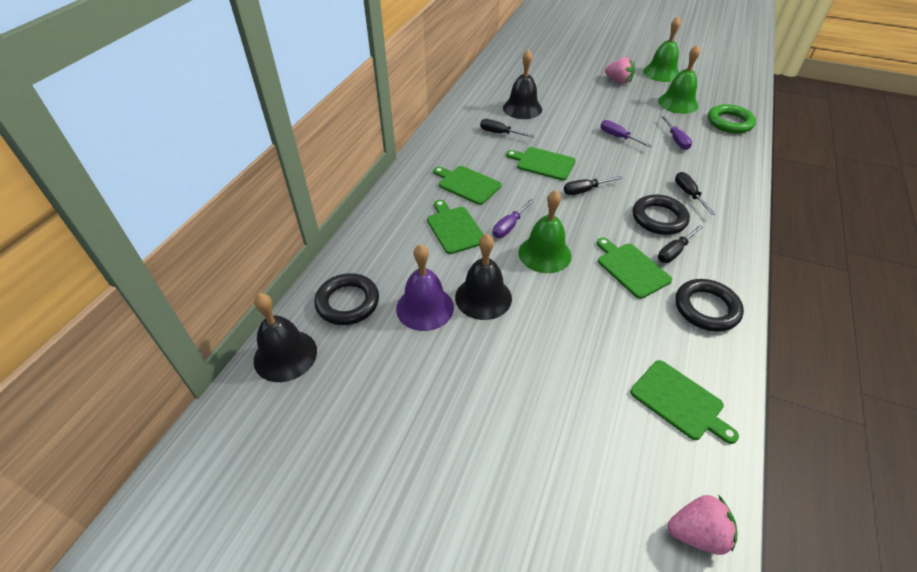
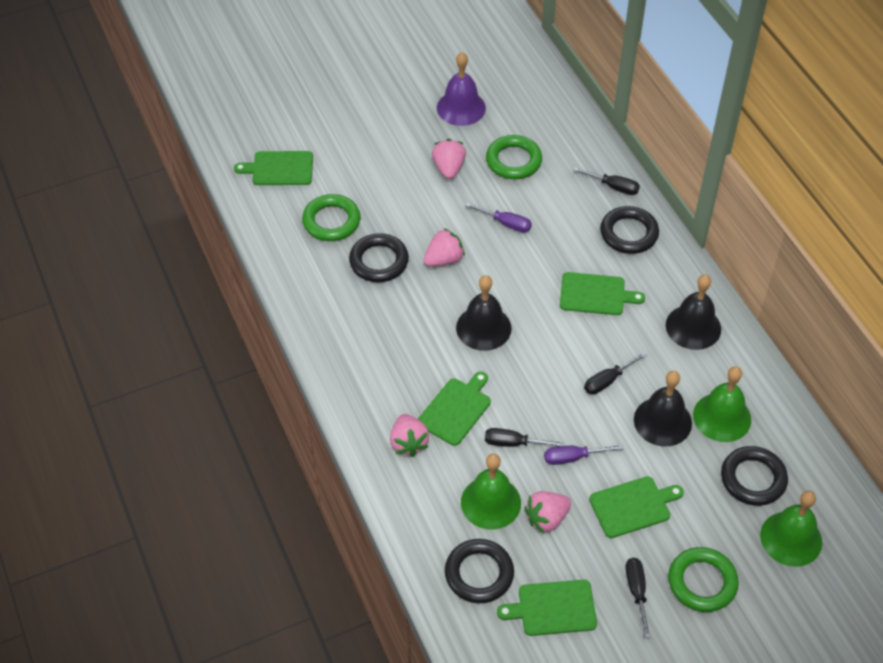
black ring: 3 -> 4
green ring: 1 -> 3
pink strawberry: 2 -> 4
purple screwdriver: 3 -> 2

